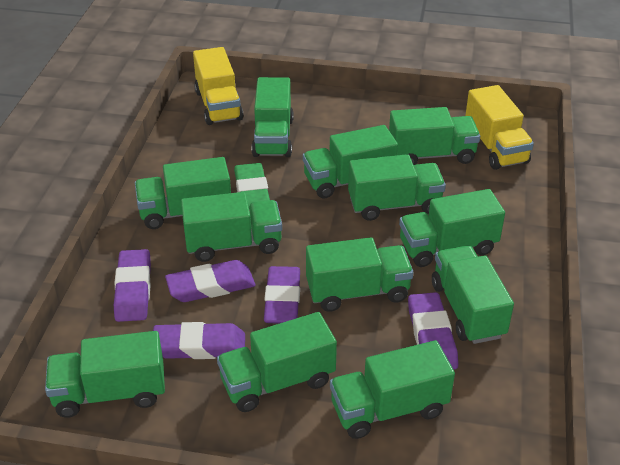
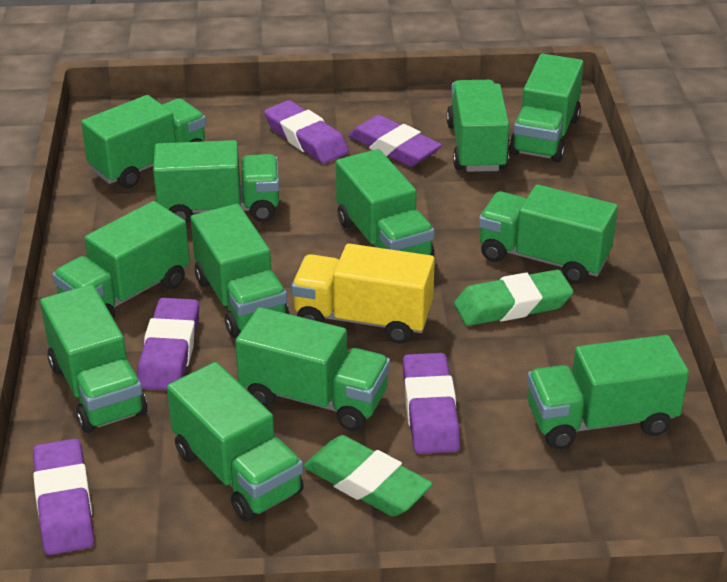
green eraser: 1 -> 2
yellow truck: 2 -> 1

